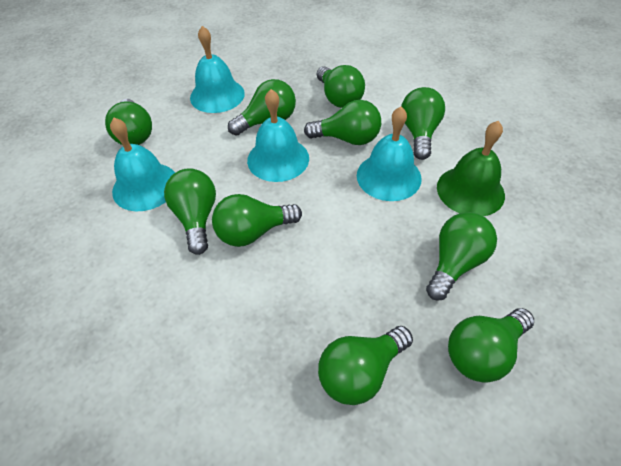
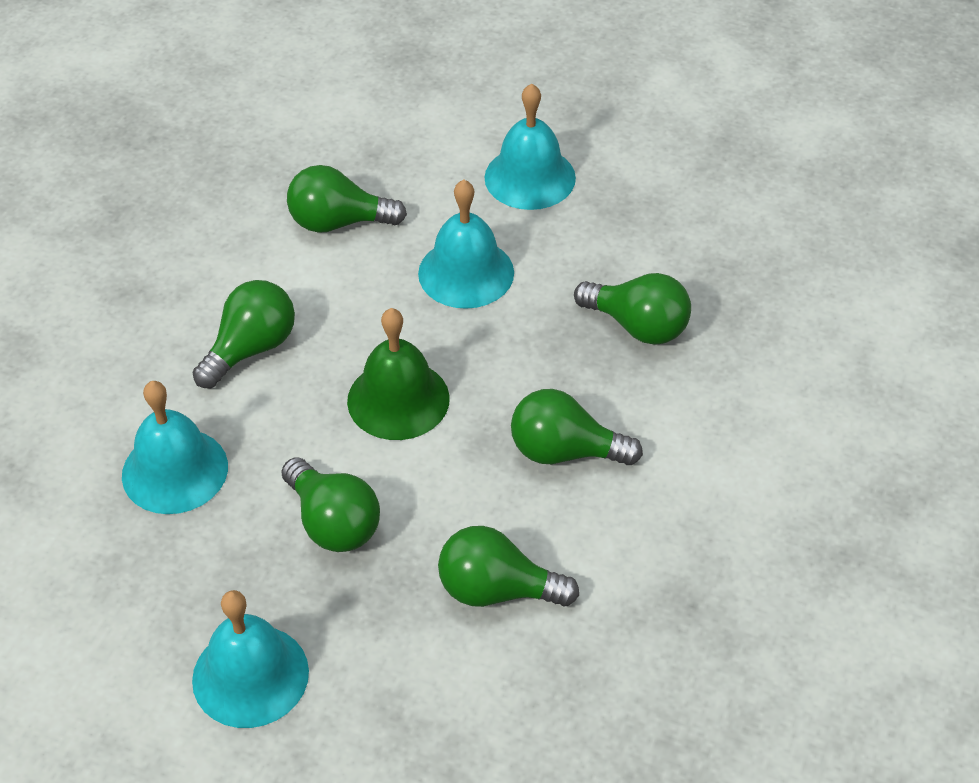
green light bulb: 10 -> 6

